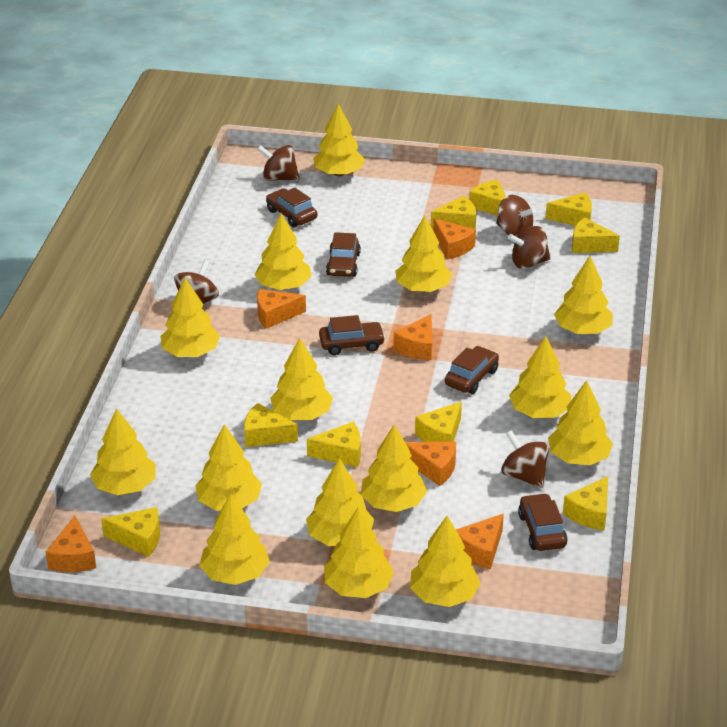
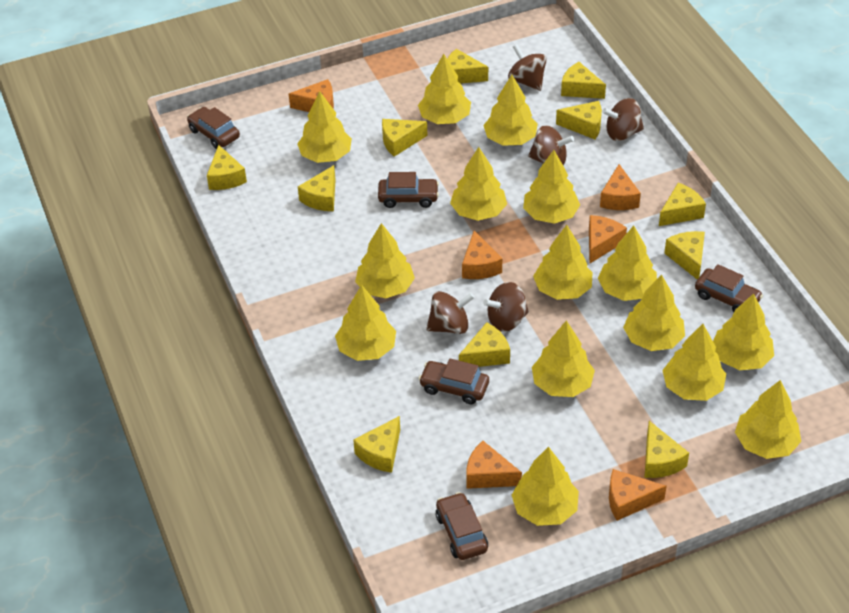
yellow cheese: 9 -> 11

